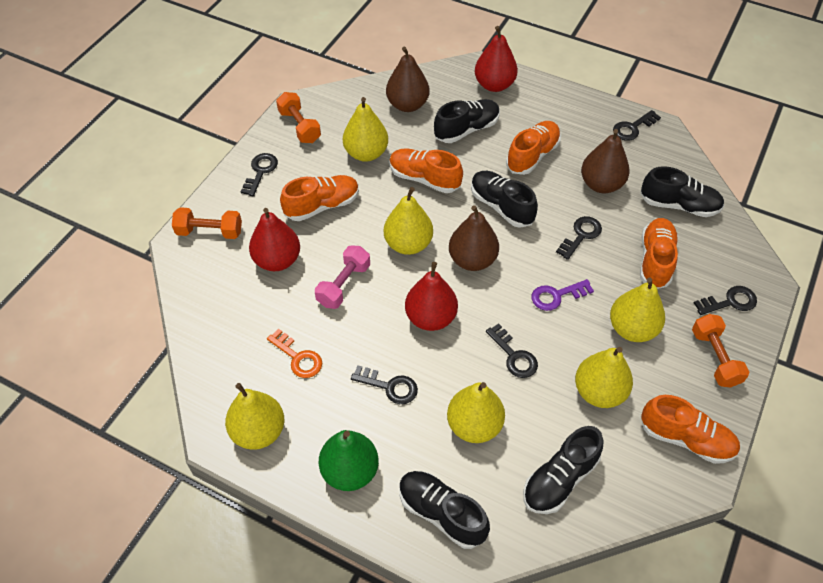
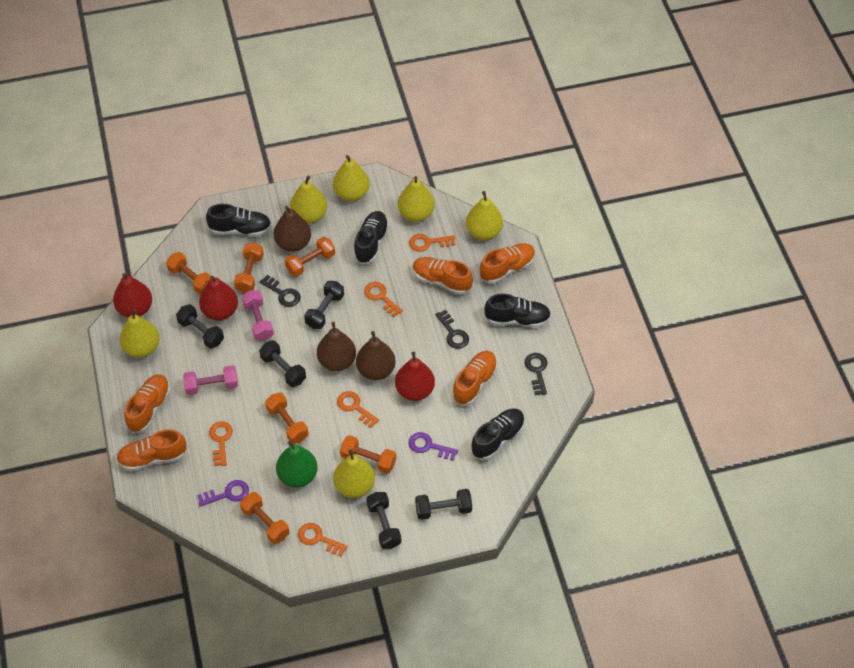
black dumbbell: 0 -> 5
black key: 6 -> 3
black shoe: 5 -> 4
orange dumbbell: 3 -> 6
orange key: 1 -> 5
pink dumbbell: 1 -> 2
purple key: 1 -> 2

